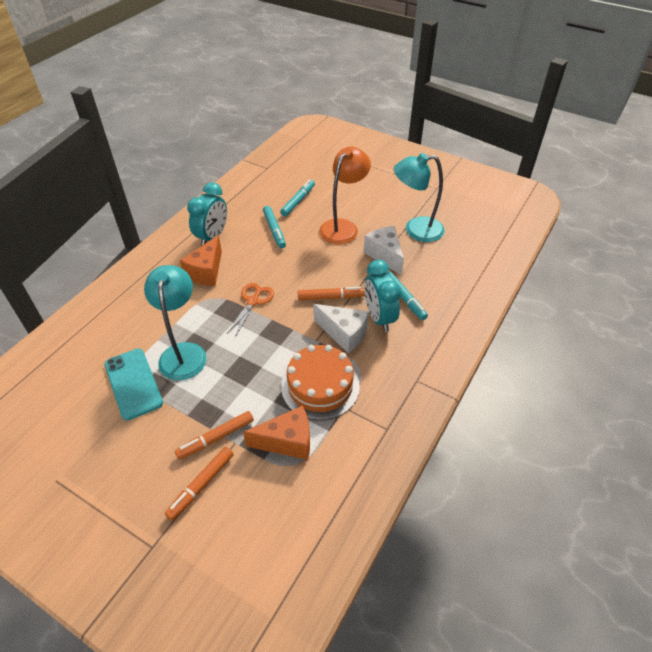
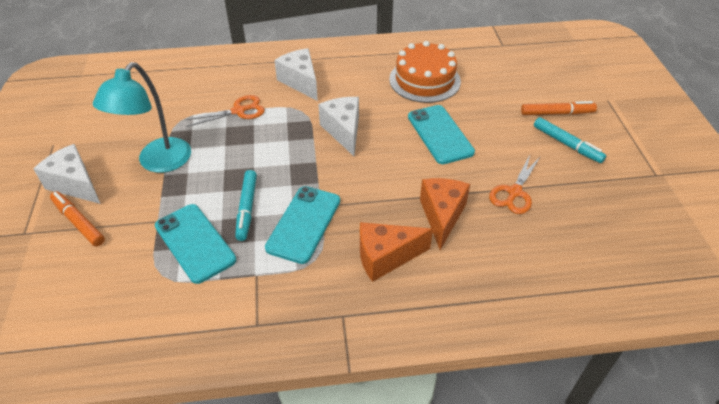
orange lamp: 1 -> 0
orange marker: 3 -> 2
orange scissors: 1 -> 2
turquoise clock: 2 -> 0
turquoise lamp: 2 -> 1
turquoise marker: 3 -> 2
turquoise phone: 1 -> 3
white cheese: 2 -> 3

